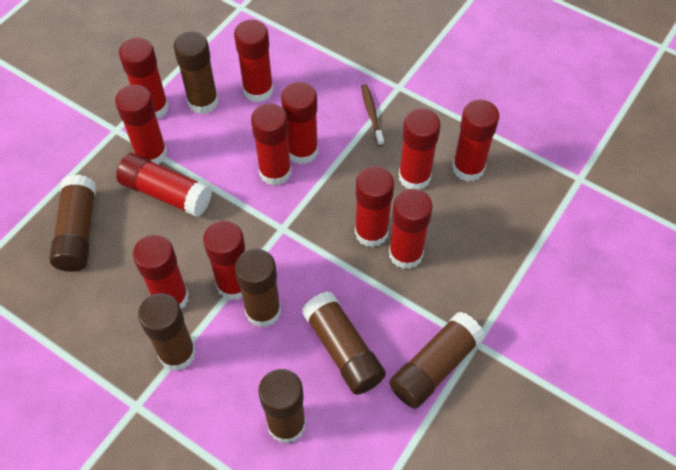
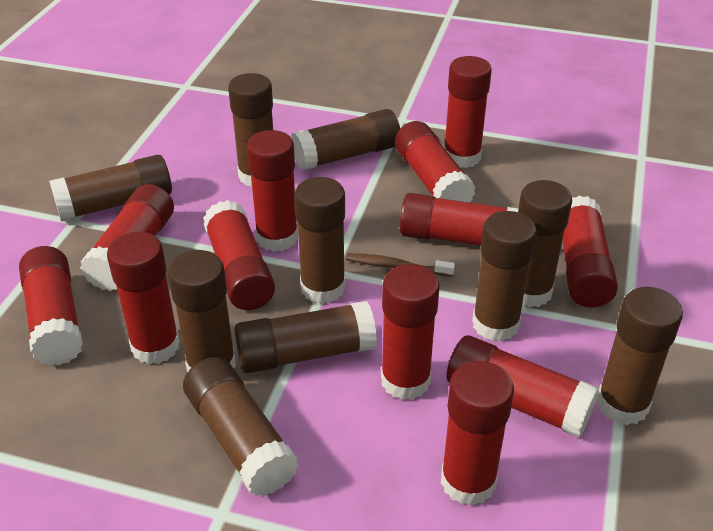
brown glue stick: 7 -> 10

